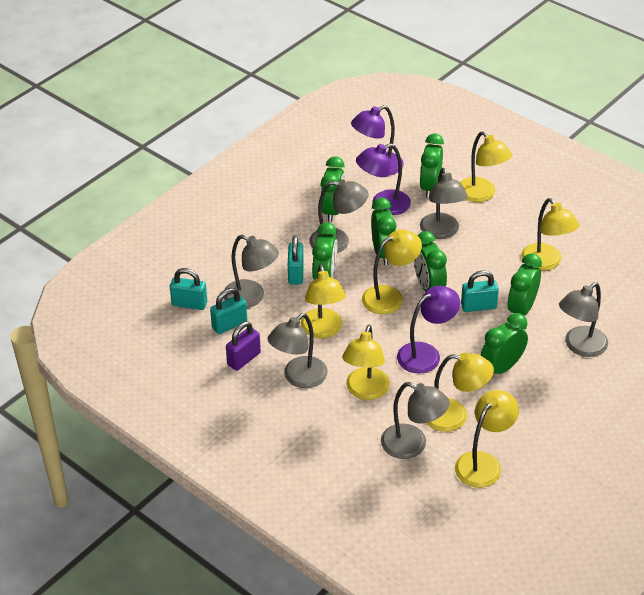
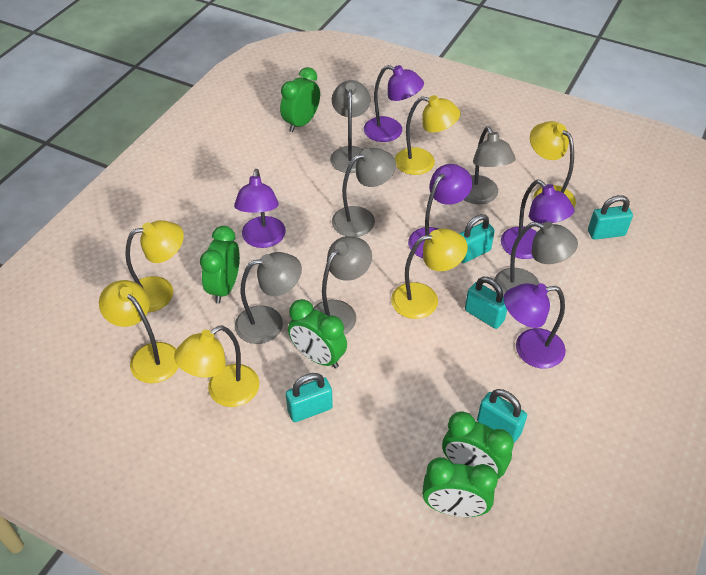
green clock: 7 -> 5
purple lamp: 3 -> 5
purple padlock: 1 -> 0
turquoise padlock: 4 -> 5
yellow lamp: 7 -> 6

